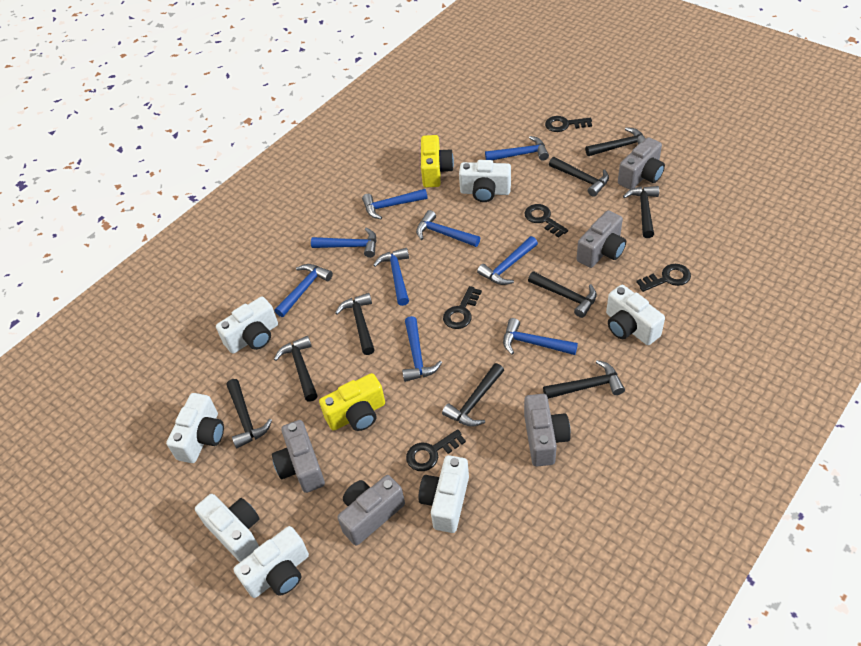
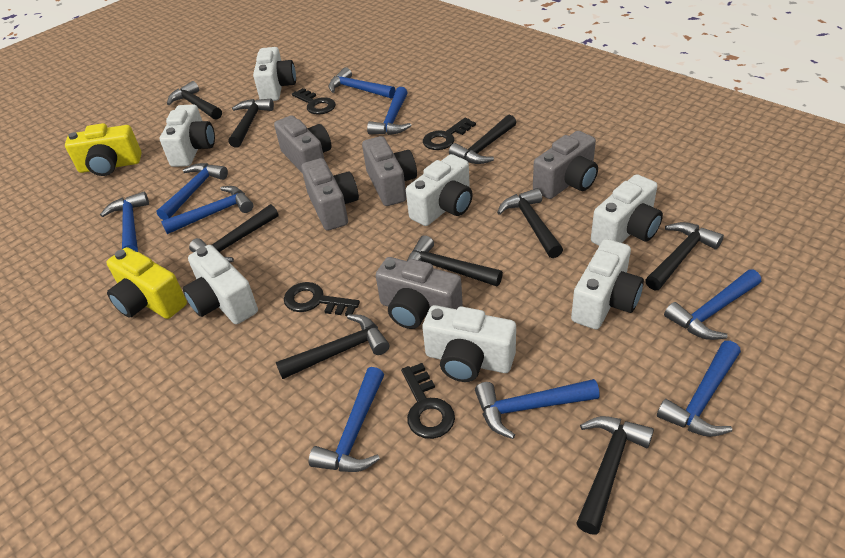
black key: 5 -> 4

